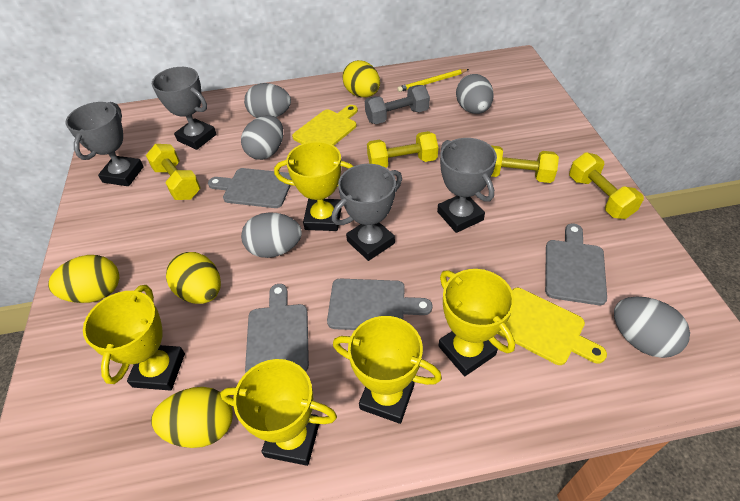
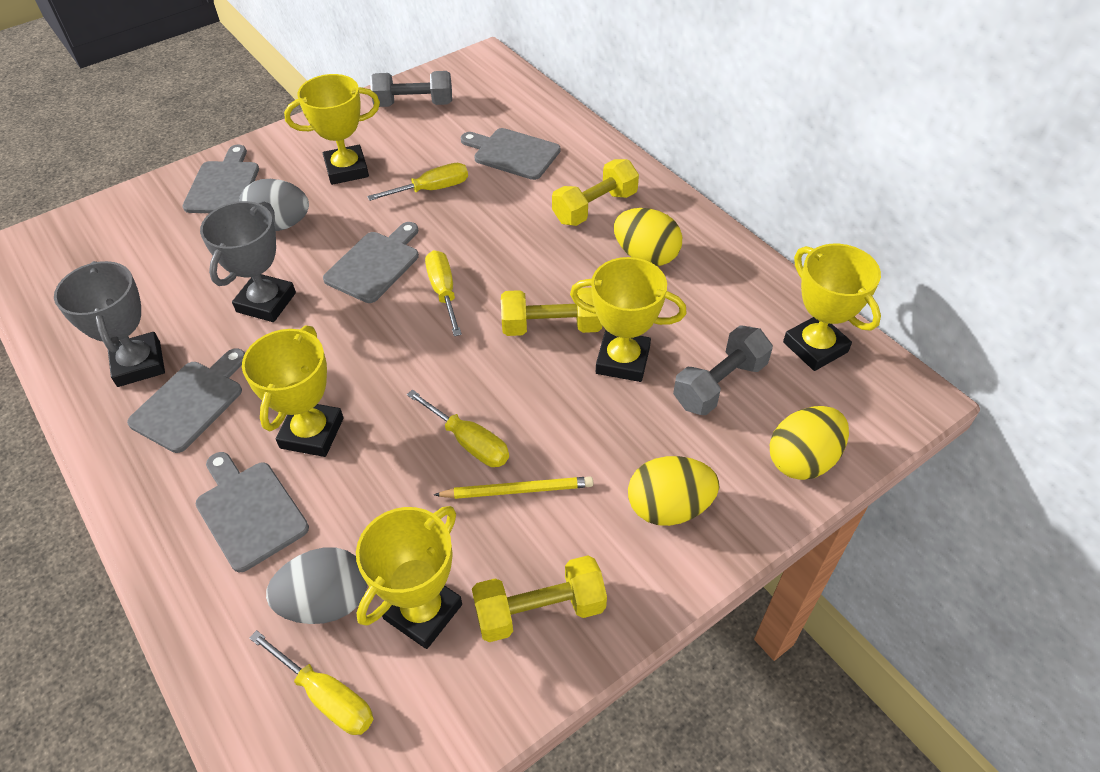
grey cutting board: 4 -> 5
grey dumbbell: 1 -> 2
grey egg: 5 -> 2
grey trophy: 4 -> 2
yellow cutting board: 2 -> 0
yellow dumbbell: 4 -> 3
yellow egg: 4 -> 3
yellow screwdriver: 0 -> 4

